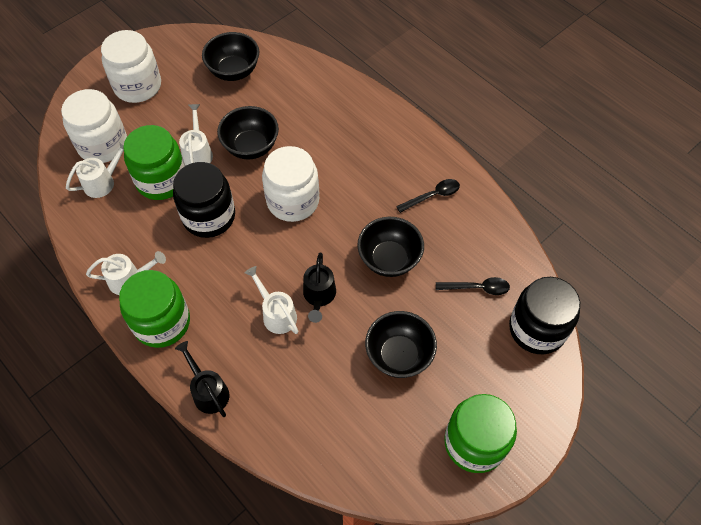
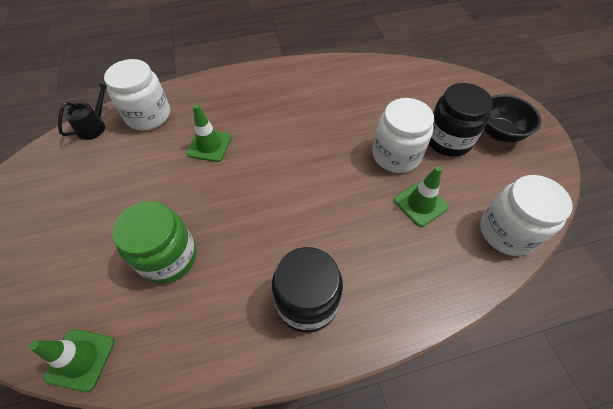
black bowl: 4 -> 1
black spoon: 2 -> 0
black watering can: 2 -> 1
green jar: 3 -> 1
green traffic cone: 0 -> 3
white watering can: 4 -> 0

